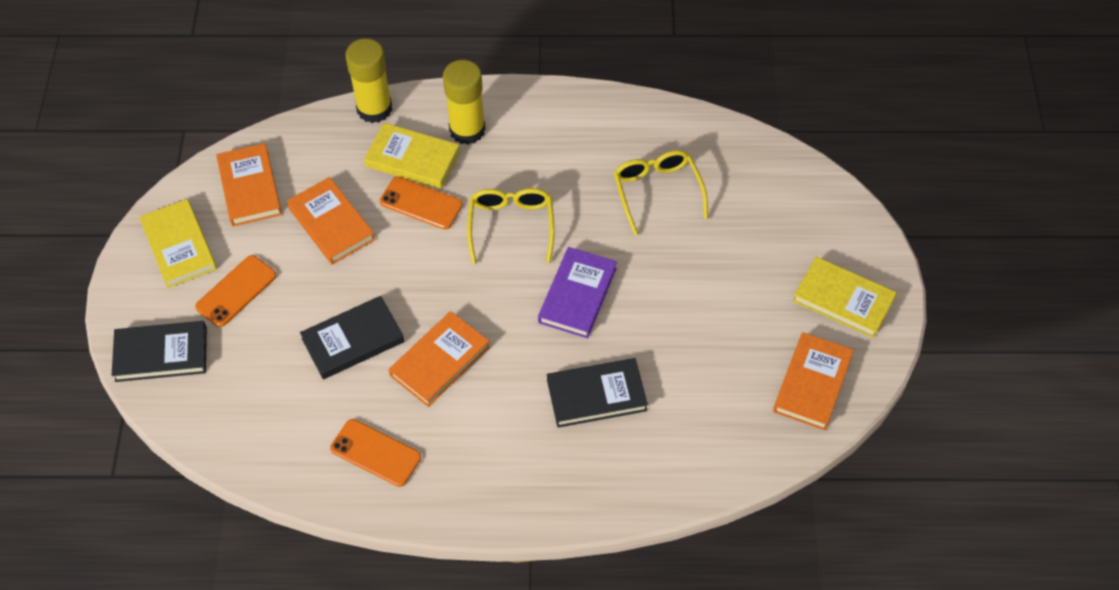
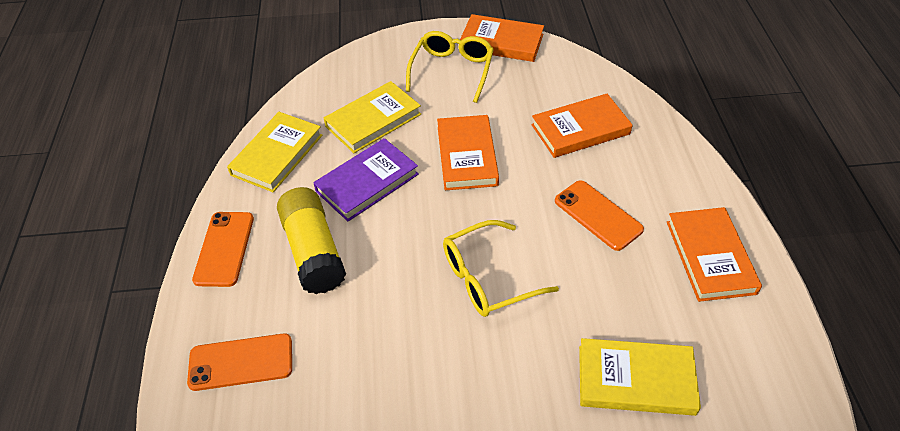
black book: 3 -> 0
yellow glue stick: 2 -> 1

